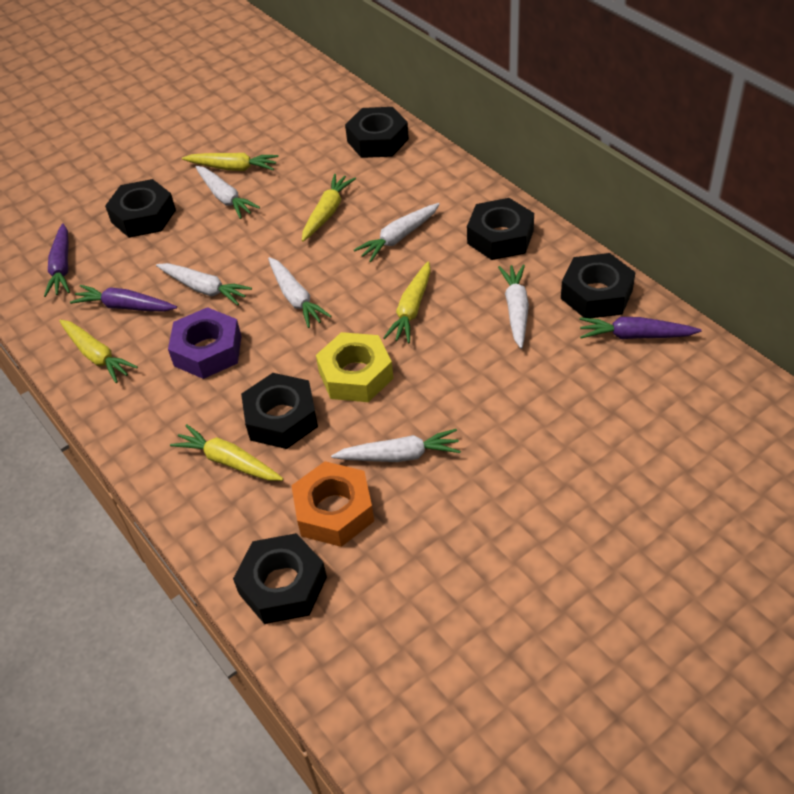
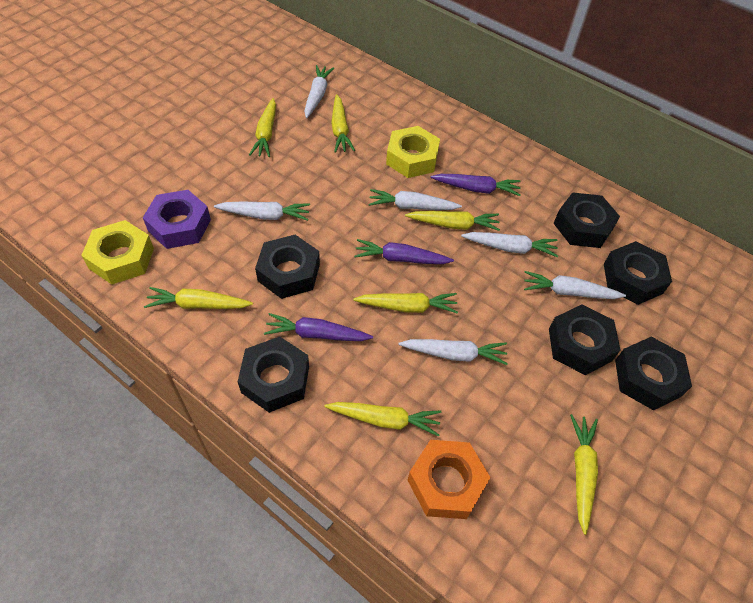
yellow carrot: 5 -> 7
yellow nut: 1 -> 2

